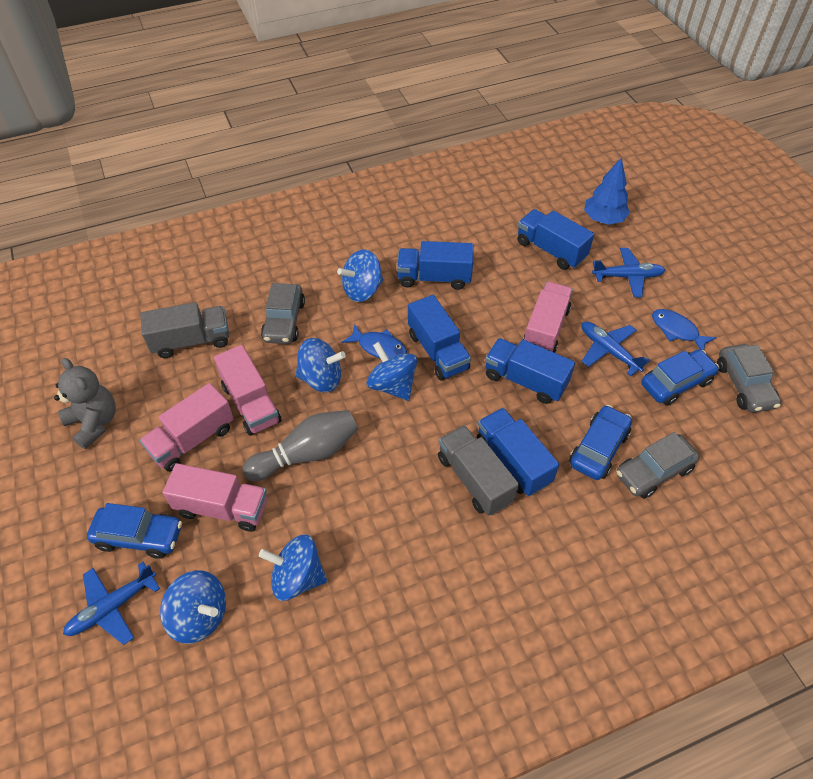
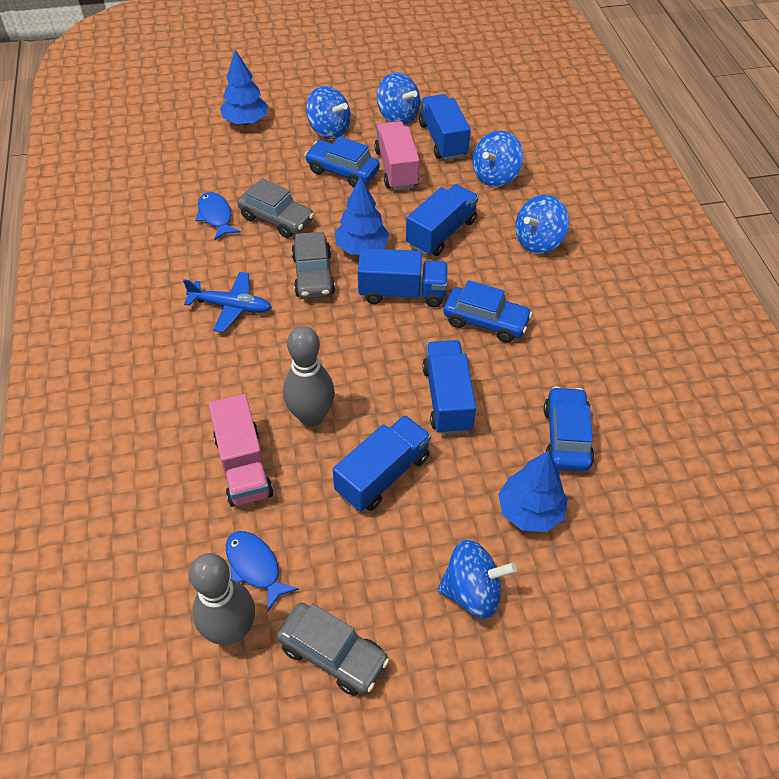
blue plane: 3 -> 1
blue tree: 1 -> 3
grey bowling pin: 1 -> 2
grey teddy bear: 1 -> 0
grey truck: 2 -> 0
pink truck: 4 -> 2

